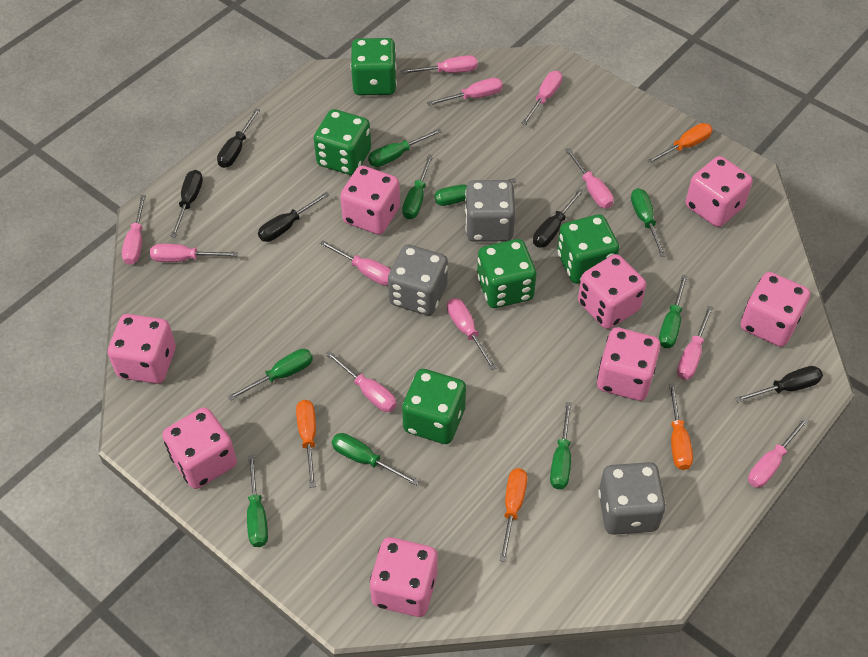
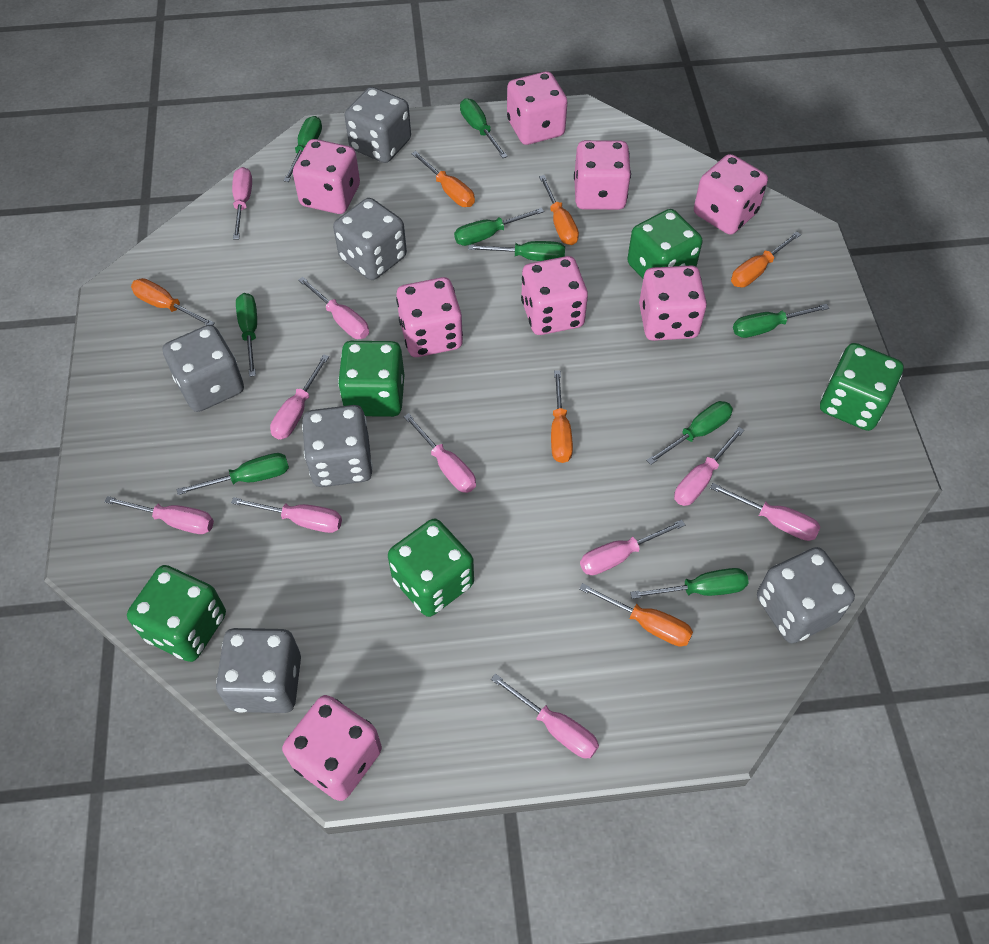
black screwdriver: 5 -> 0
grey dice: 3 -> 6
orange screwdriver: 4 -> 6
pink screwdriver: 11 -> 10

